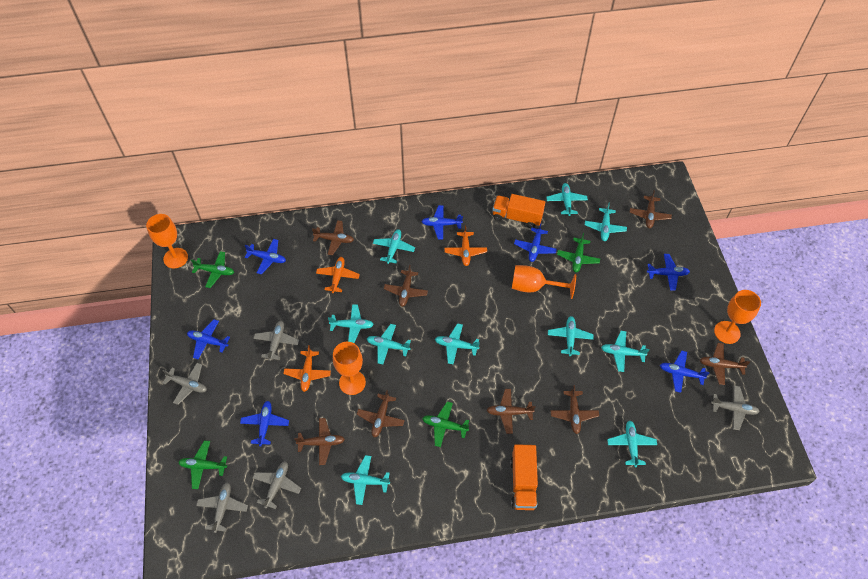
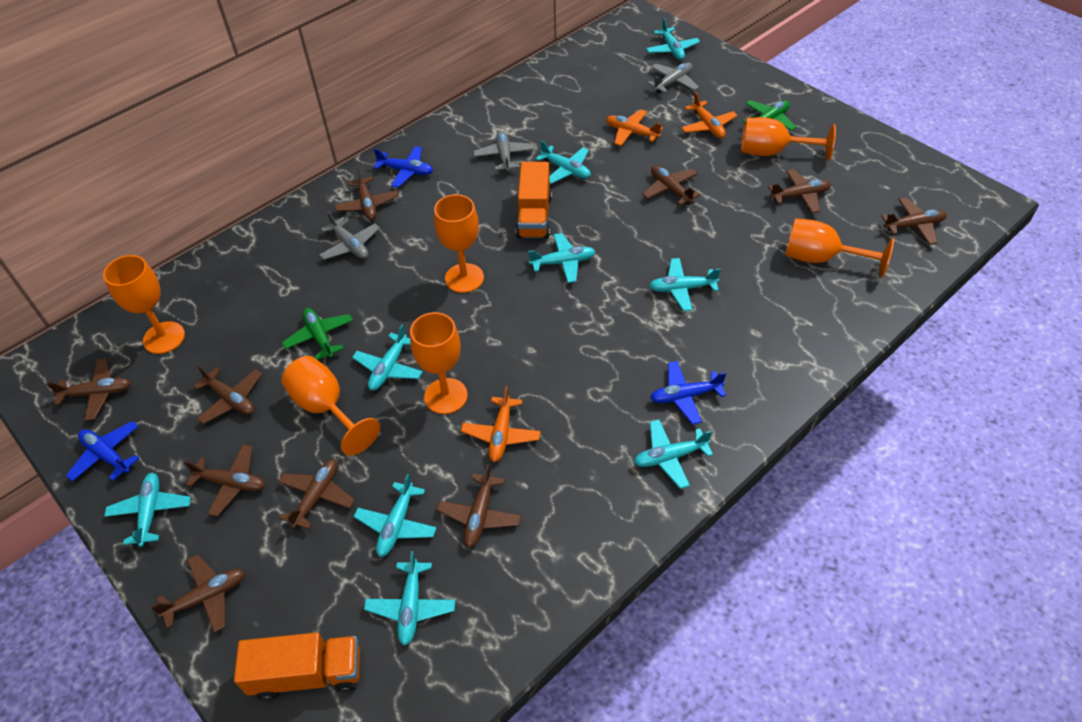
blue plane: 7 -> 3
brown plane: 8 -> 10
green plane: 4 -> 2
grey plane: 5 -> 3
orange goblet: 4 -> 6
turquoise plane: 10 -> 9

